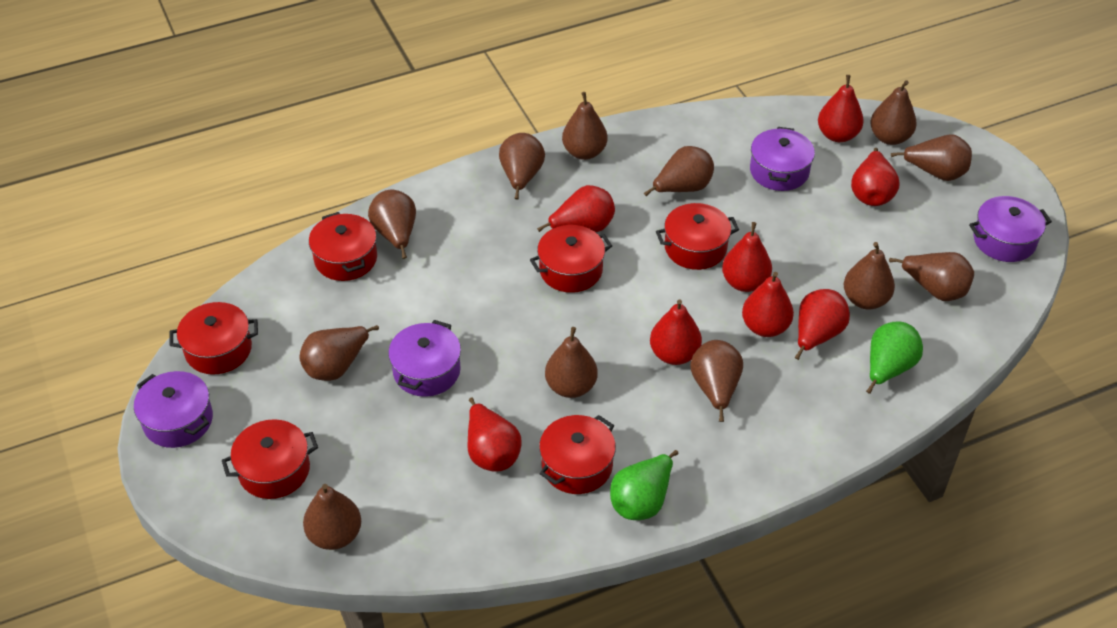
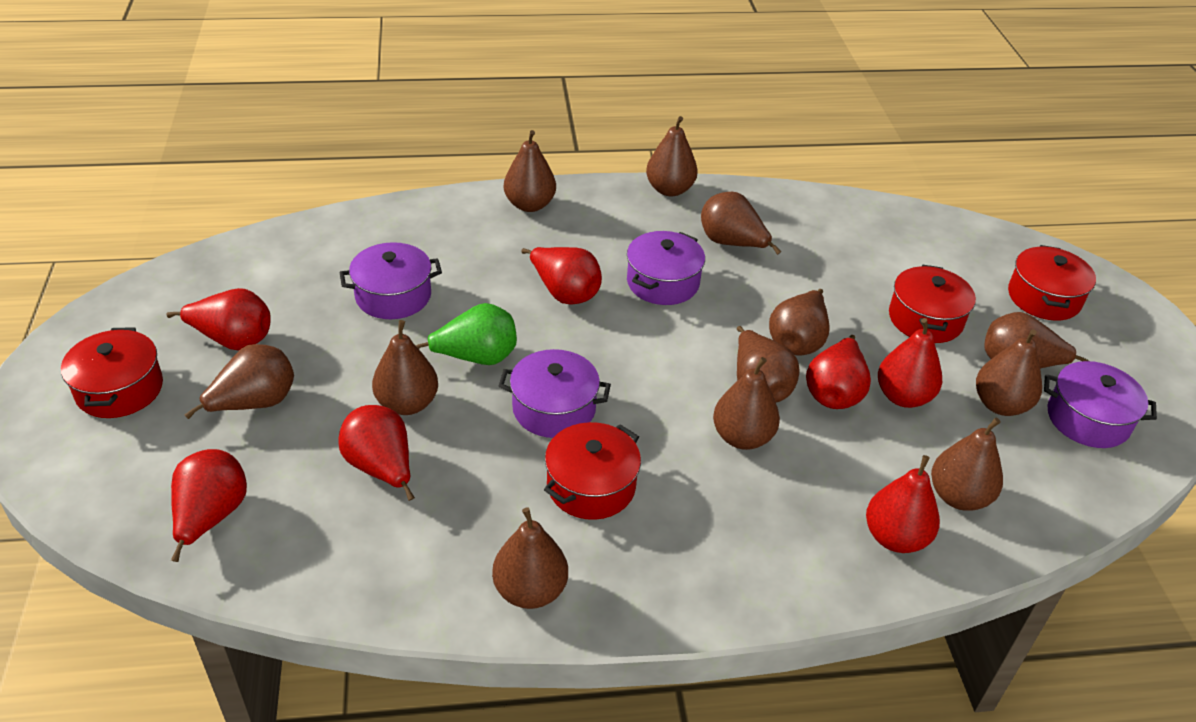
green pear: 2 -> 1
red pear: 8 -> 7
red pot: 6 -> 4

